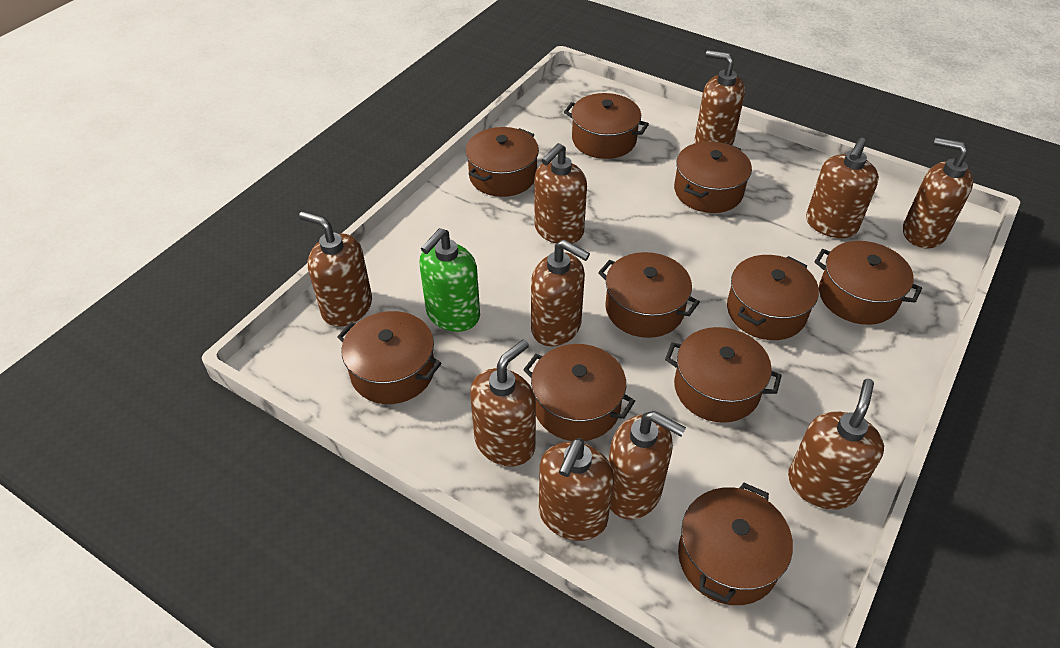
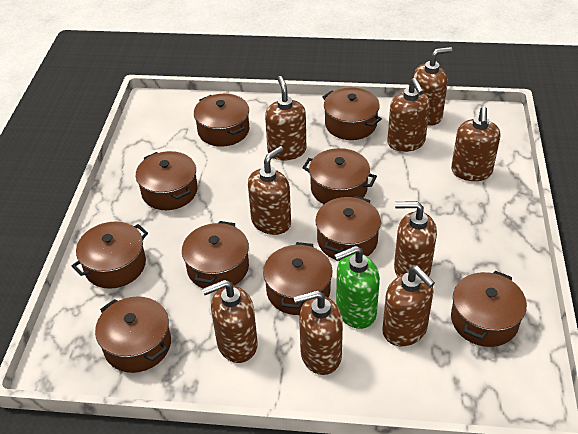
brown soap dispenser: 10 -> 9

